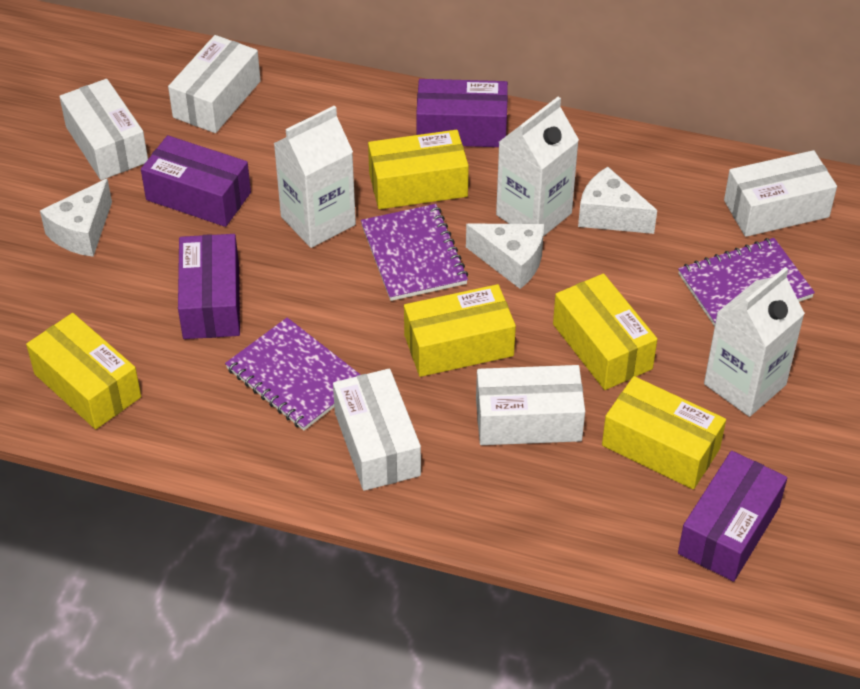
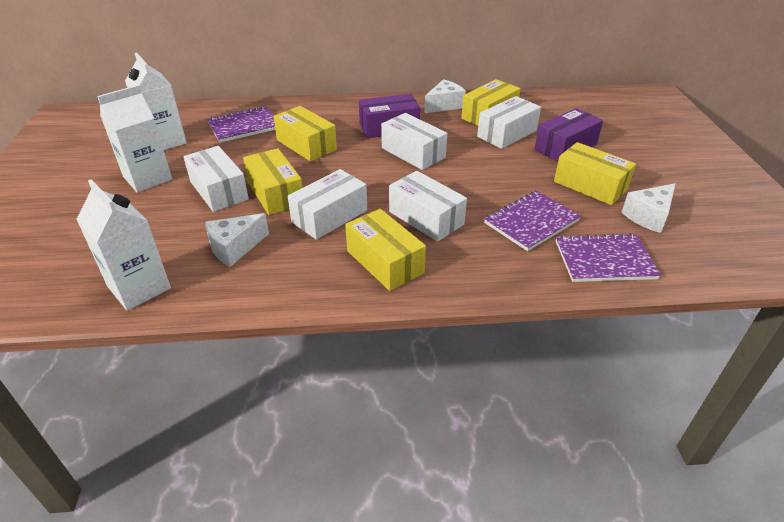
purple box: 4 -> 2

